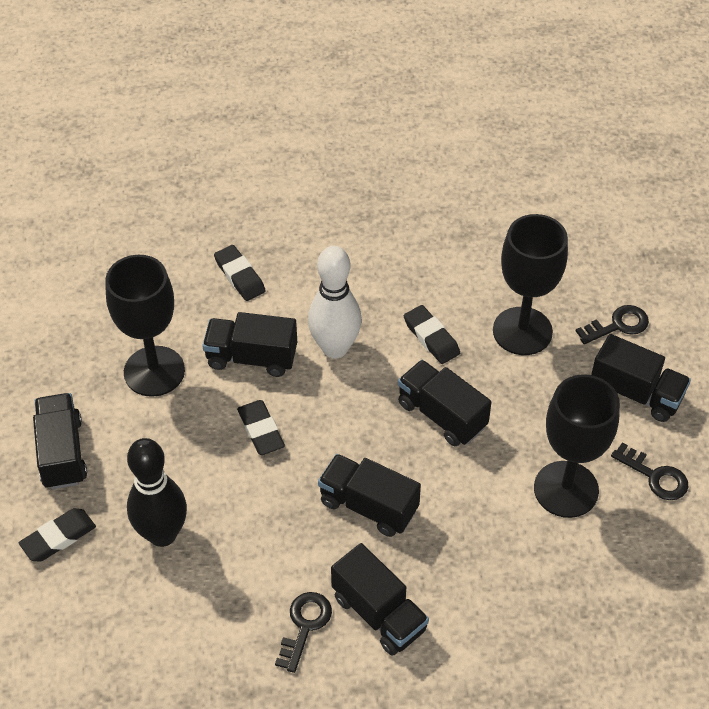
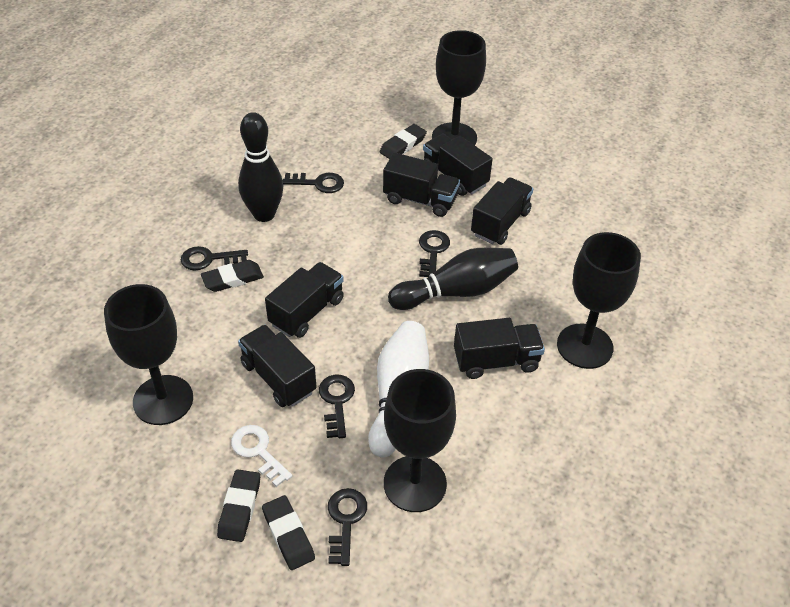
black bowling pin: 1 -> 2
black goblet: 3 -> 4
black key: 3 -> 5
white key: 0 -> 1

